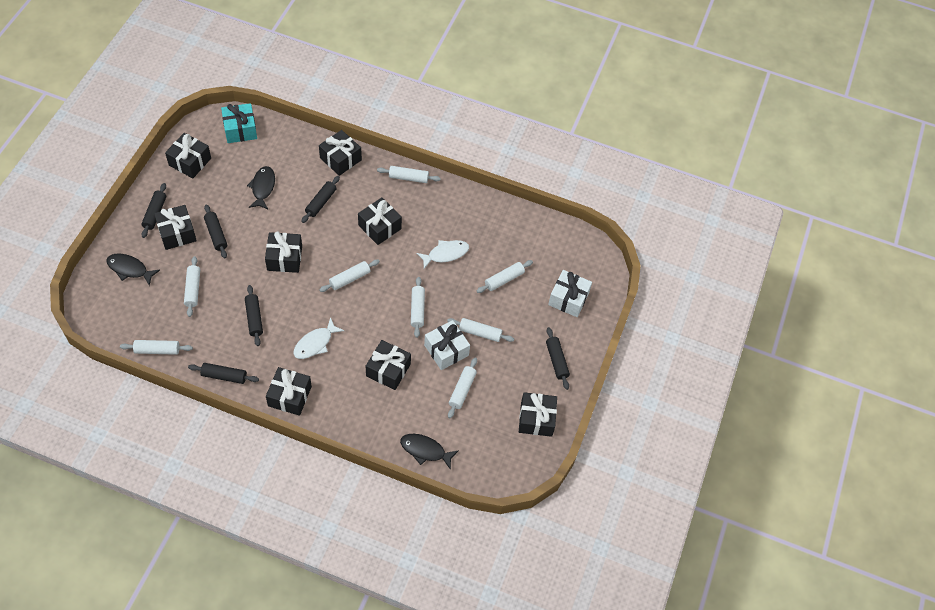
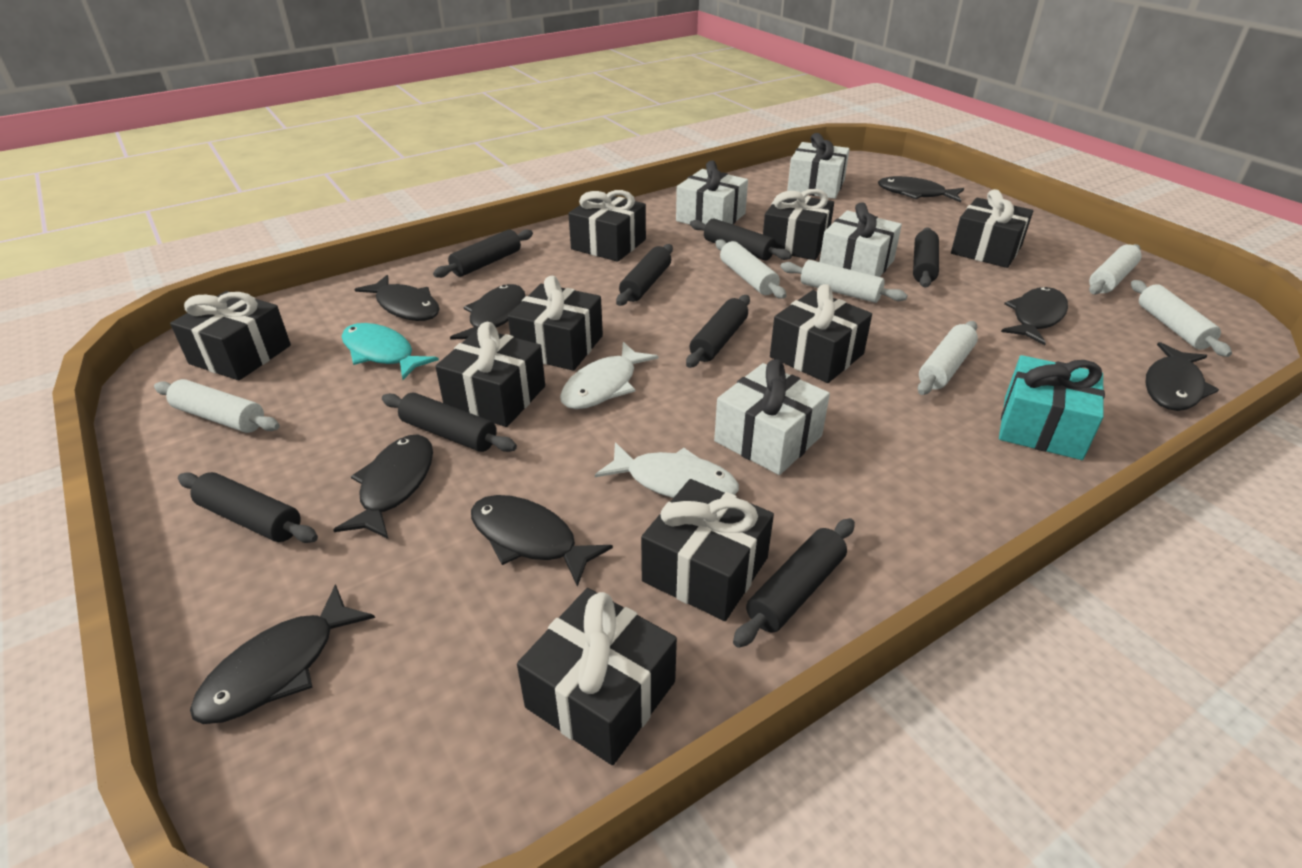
black fish: 3 -> 8
black gift: 8 -> 9
black rolling pin: 6 -> 8
turquoise fish: 0 -> 1
white gift: 2 -> 4
white rolling pin: 8 -> 6

